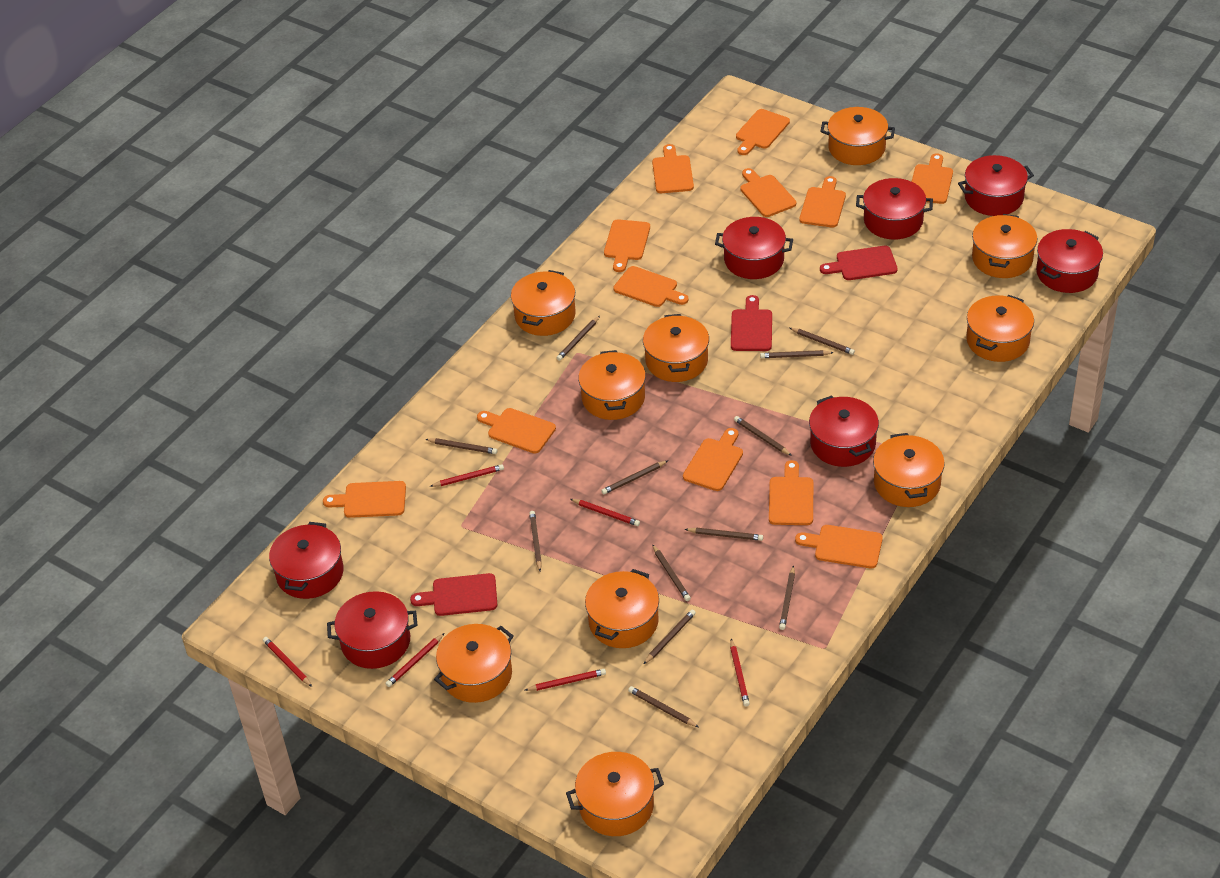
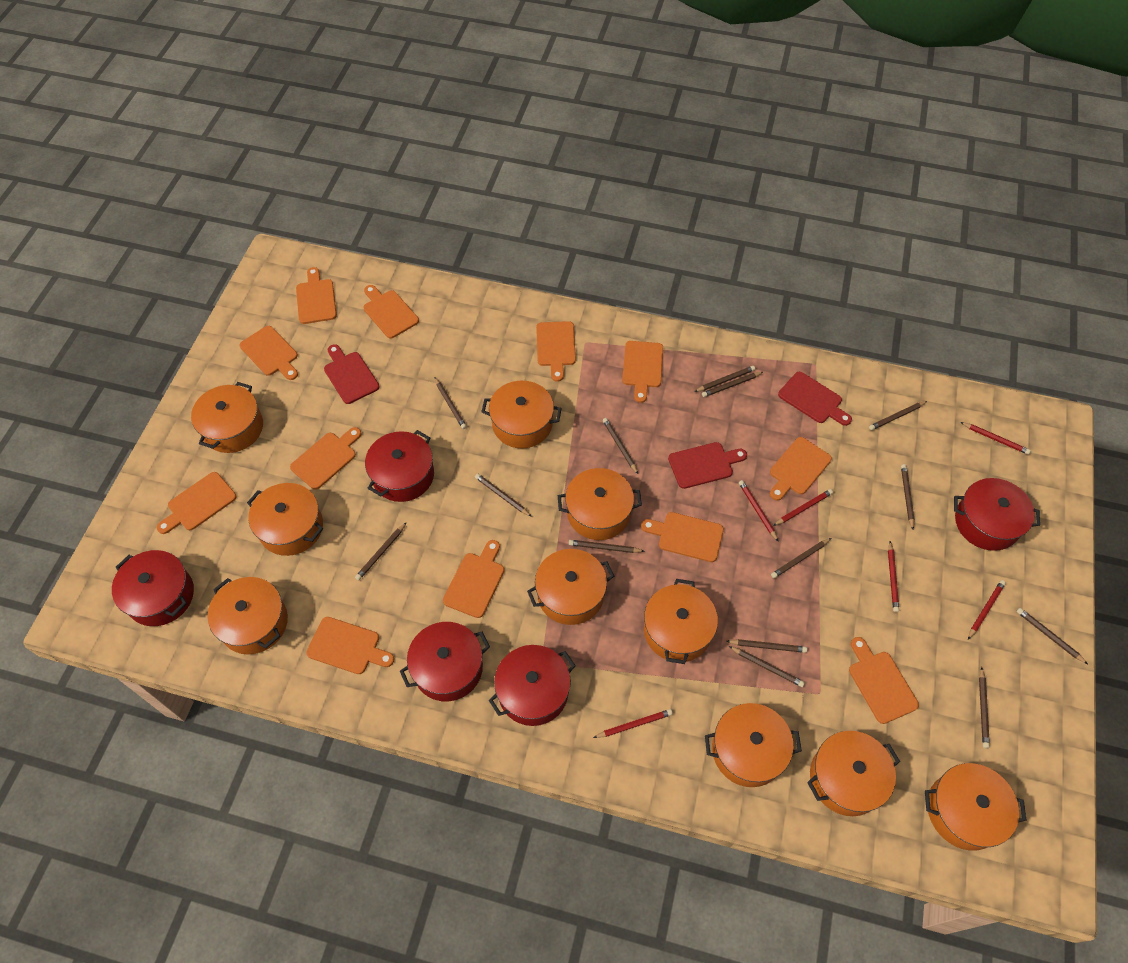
brown pencil: 12 -> 14
red pot: 7 -> 5

